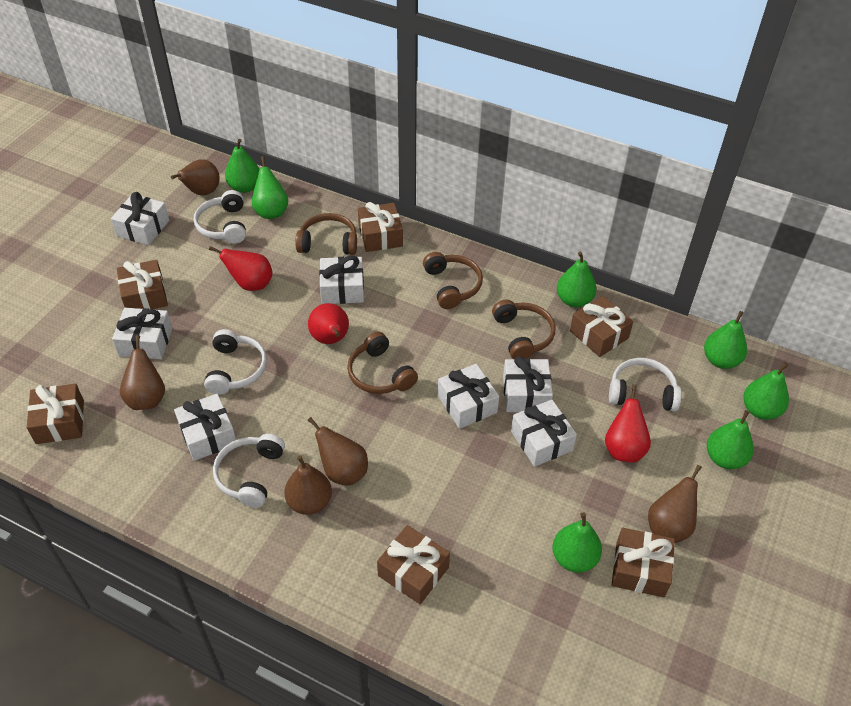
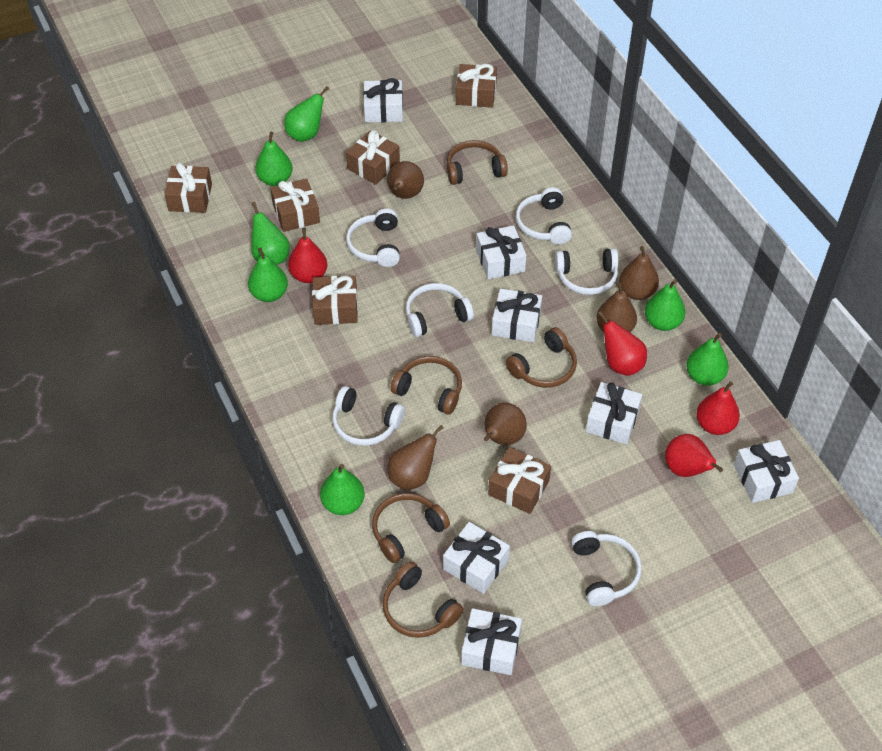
brown headphones: 4 -> 5
red pear: 3 -> 4
white headphones: 4 -> 6

